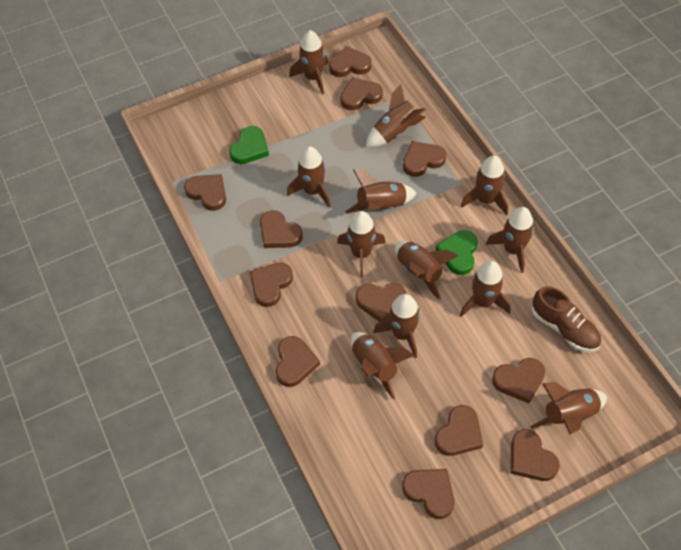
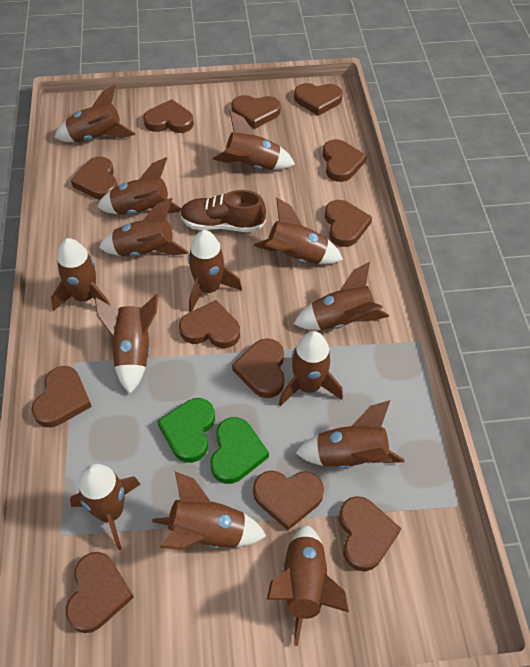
brown rocket: 12 -> 14

